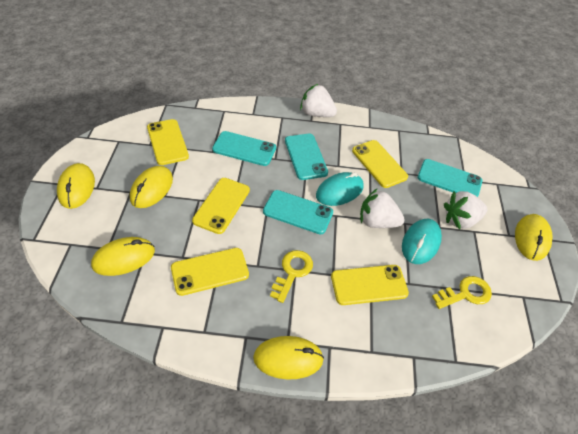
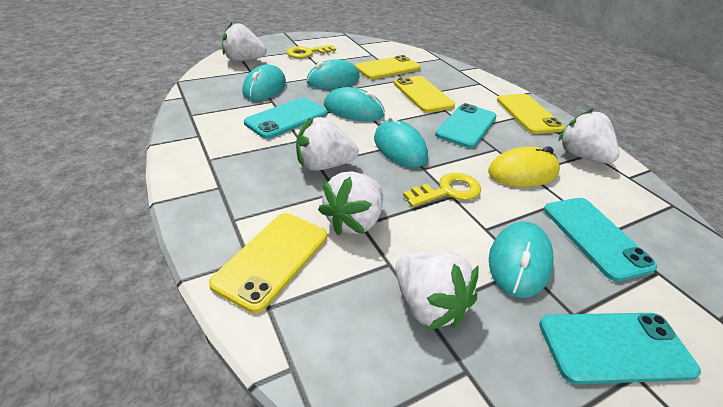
turquoise mouse: 2 -> 5
white strawberry: 3 -> 5
yellow mouse: 5 -> 1
yellow phone: 5 -> 4

